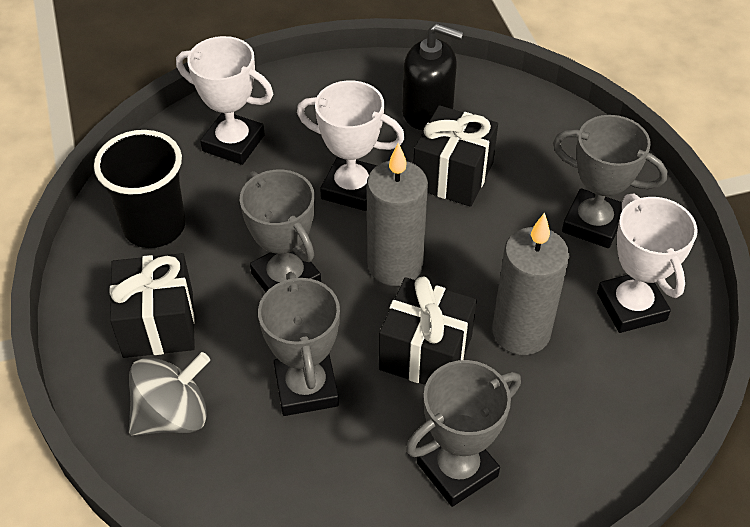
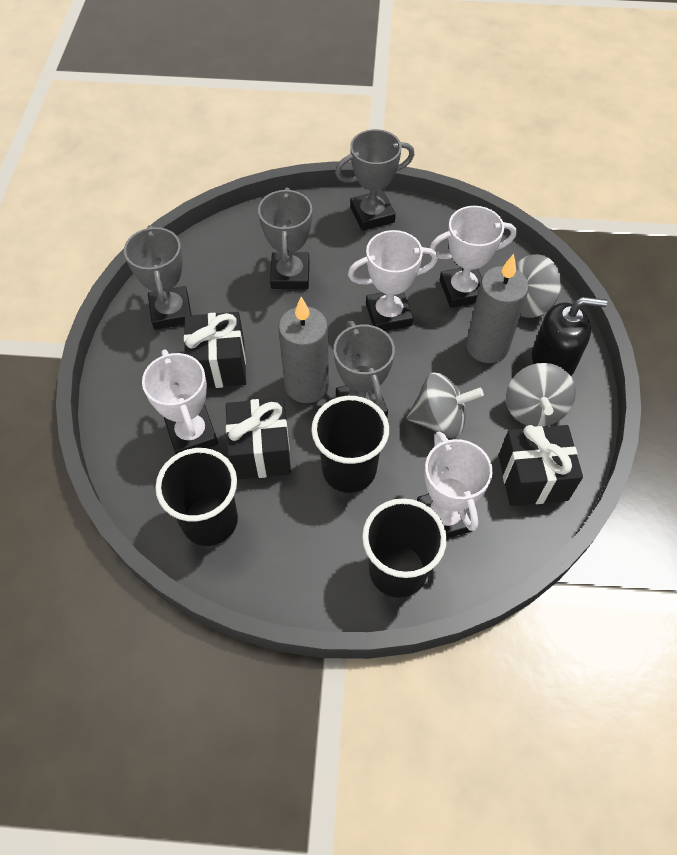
black cup: 1 -> 3
grey spinning top: 1 -> 3
white trophy: 3 -> 4

